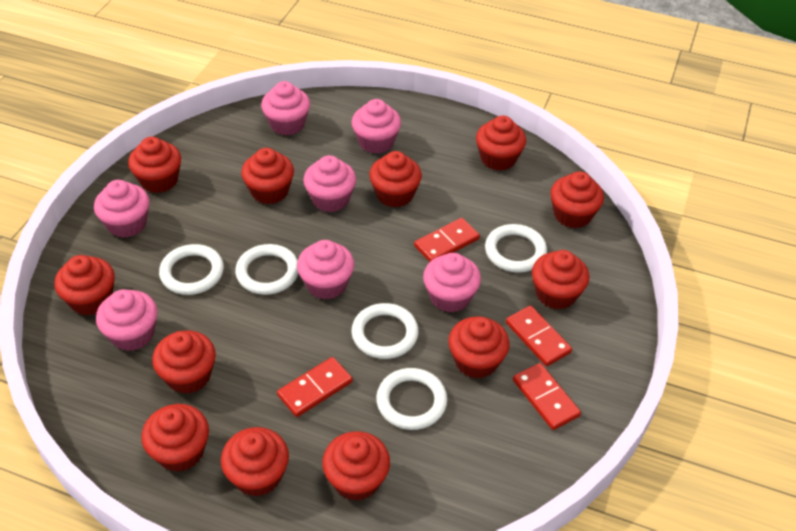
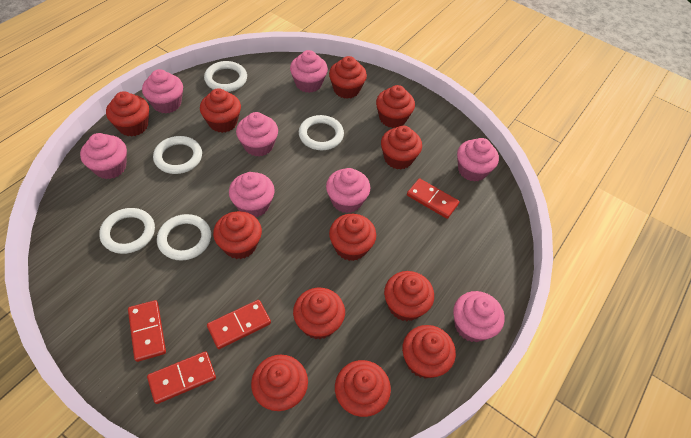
pink cupcake: 7 -> 8

